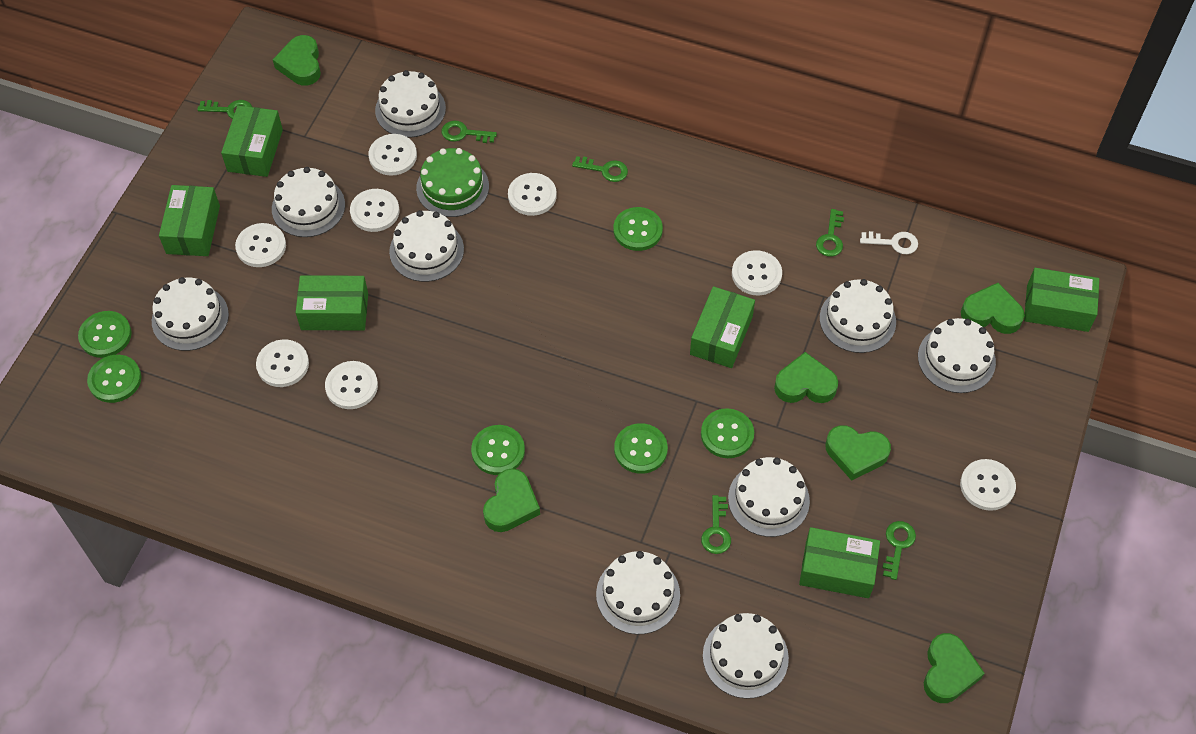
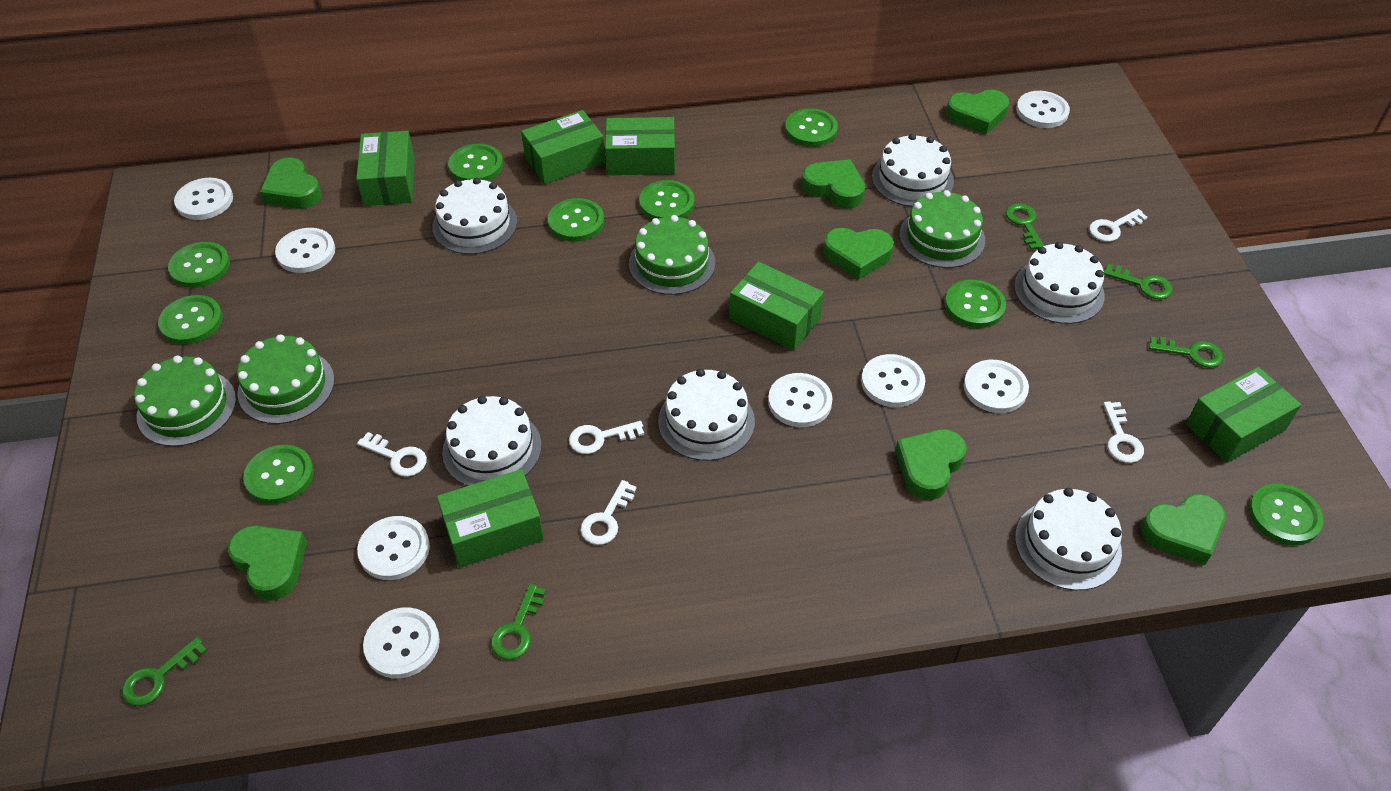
green button: 6 -> 9
green cake: 1 -> 4
green heart: 6 -> 7
green key: 6 -> 5
white cake: 9 -> 6
white key: 1 -> 5

